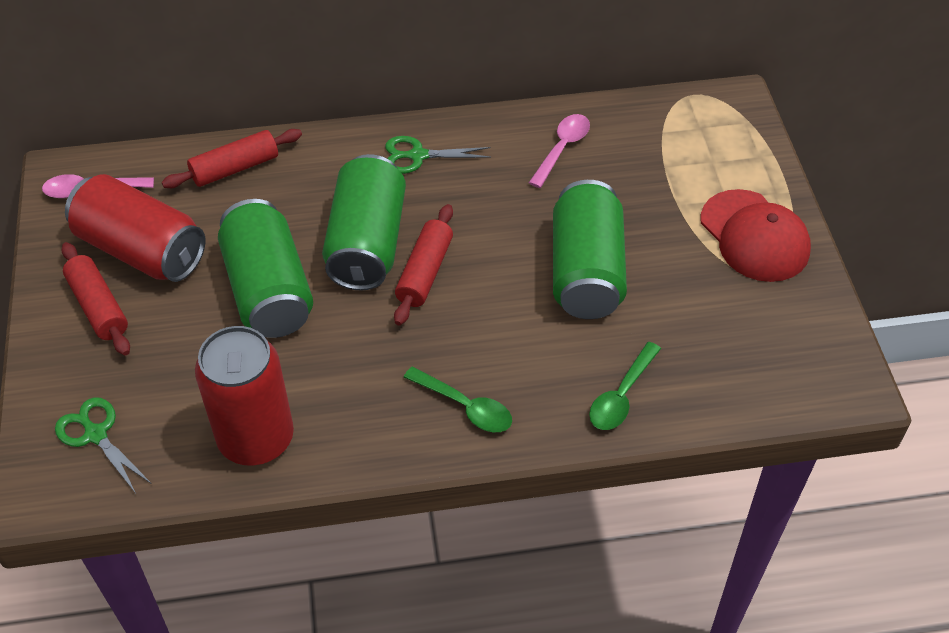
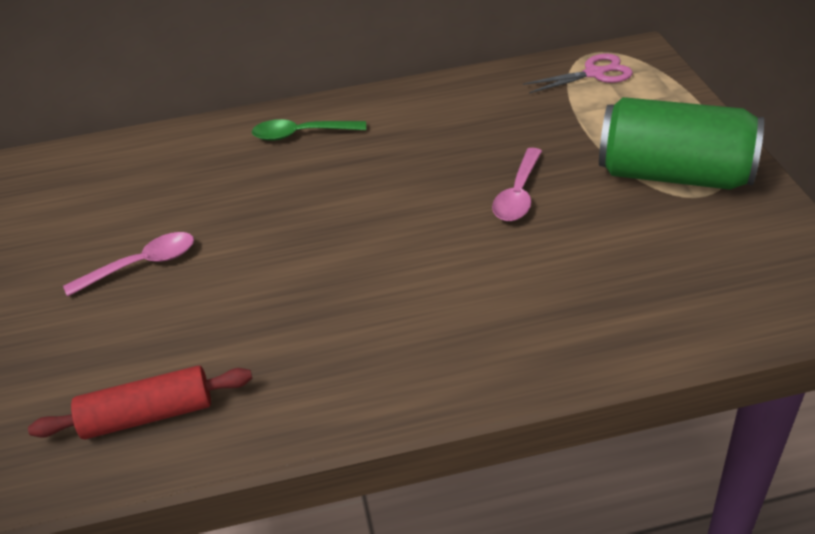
green can: 3 -> 1
green scissors: 2 -> 0
green spoon: 2 -> 1
pink scissors: 0 -> 1
red can: 2 -> 0
red cap: 1 -> 0
red rolling pin: 3 -> 1

